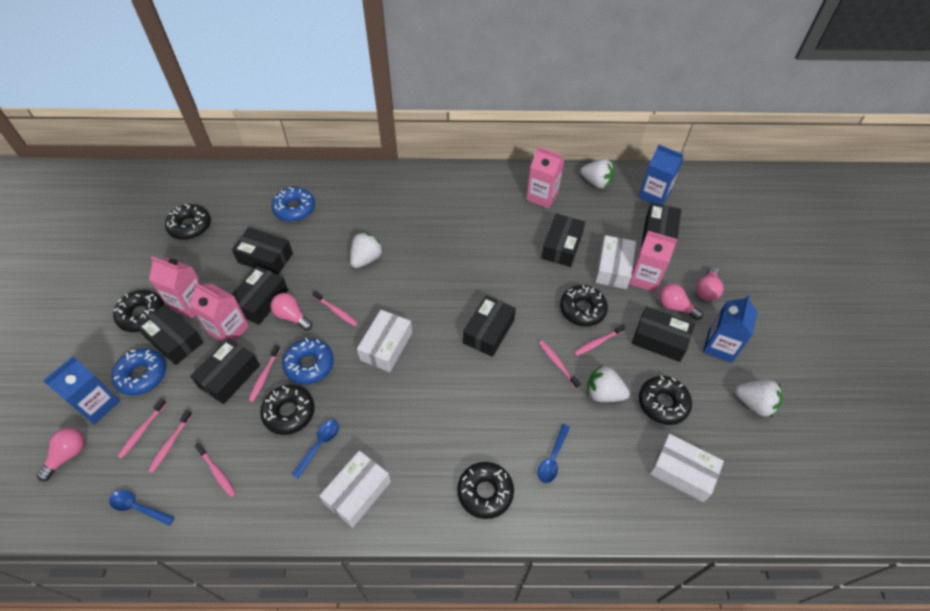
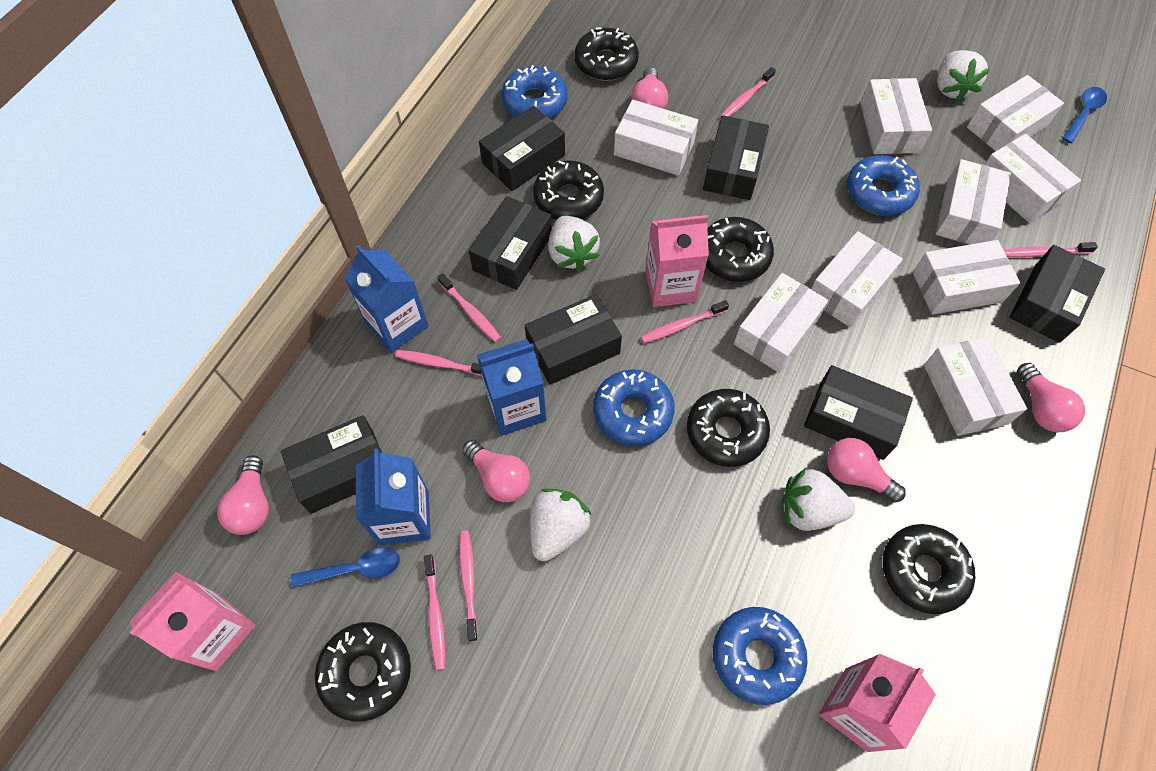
black box: 8 -> 7
blue donut: 3 -> 4
blue spoon: 3 -> 2
pink carton: 4 -> 3
pink light bulb: 4 -> 5
white box: 4 -> 9

